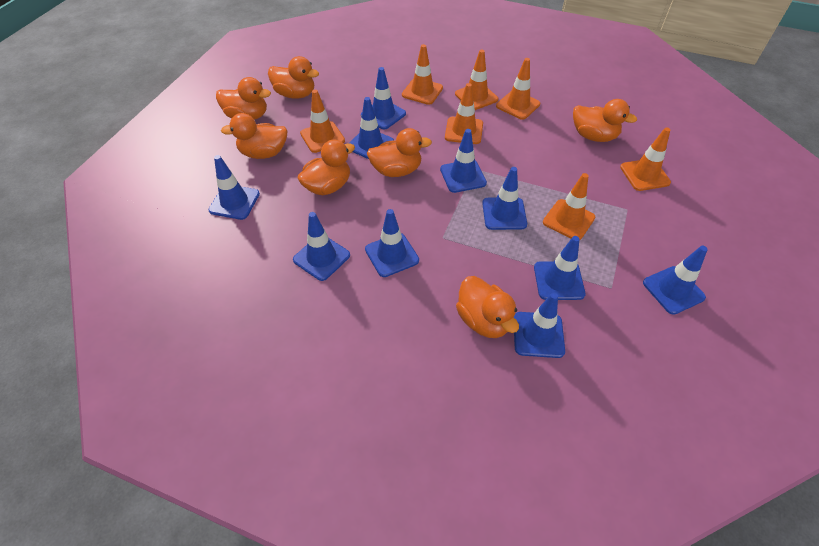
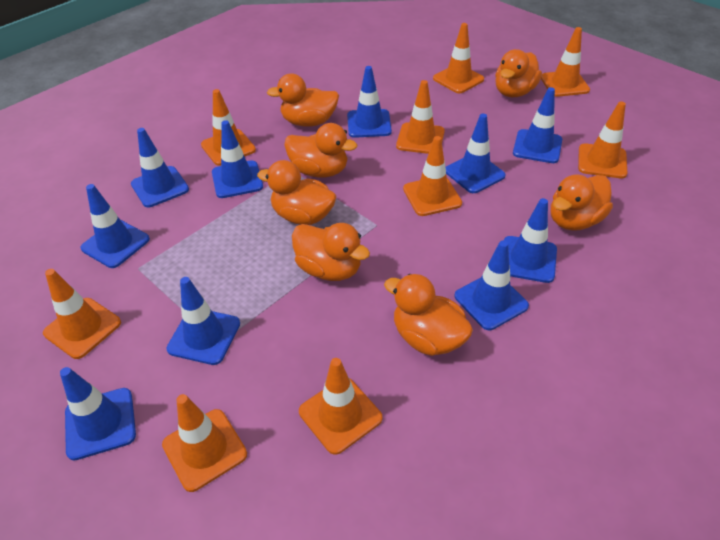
orange traffic cone: 7 -> 9

